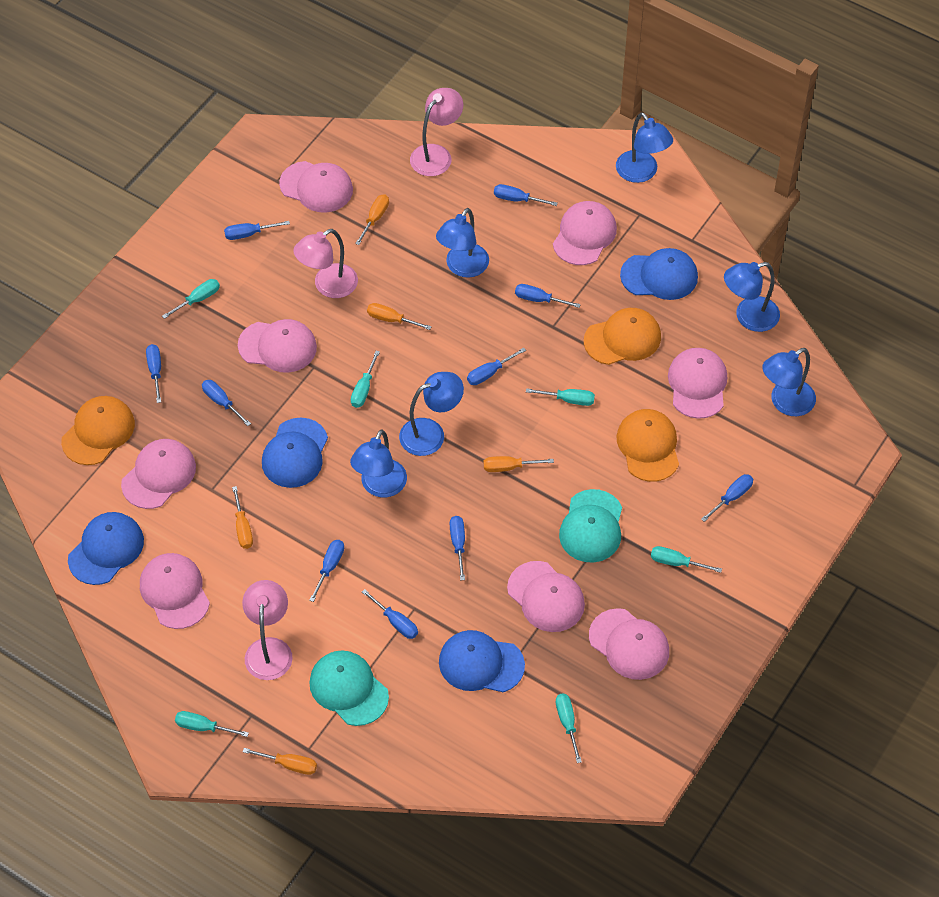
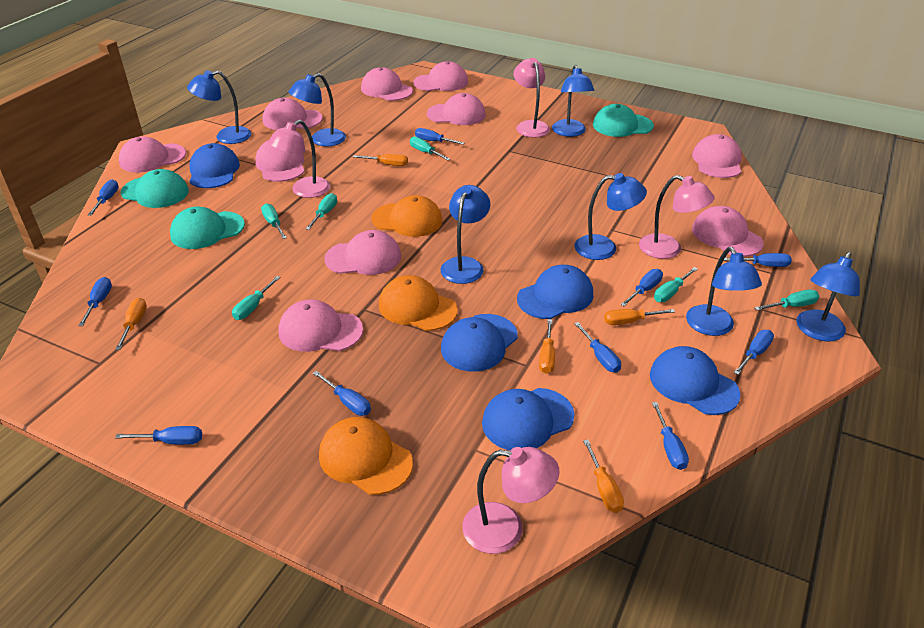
blue cap: 4 -> 5
blue lamp: 6 -> 7
pink cap: 8 -> 10
pink lamp: 3 -> 4
turquoise cap: 2 -> 3

